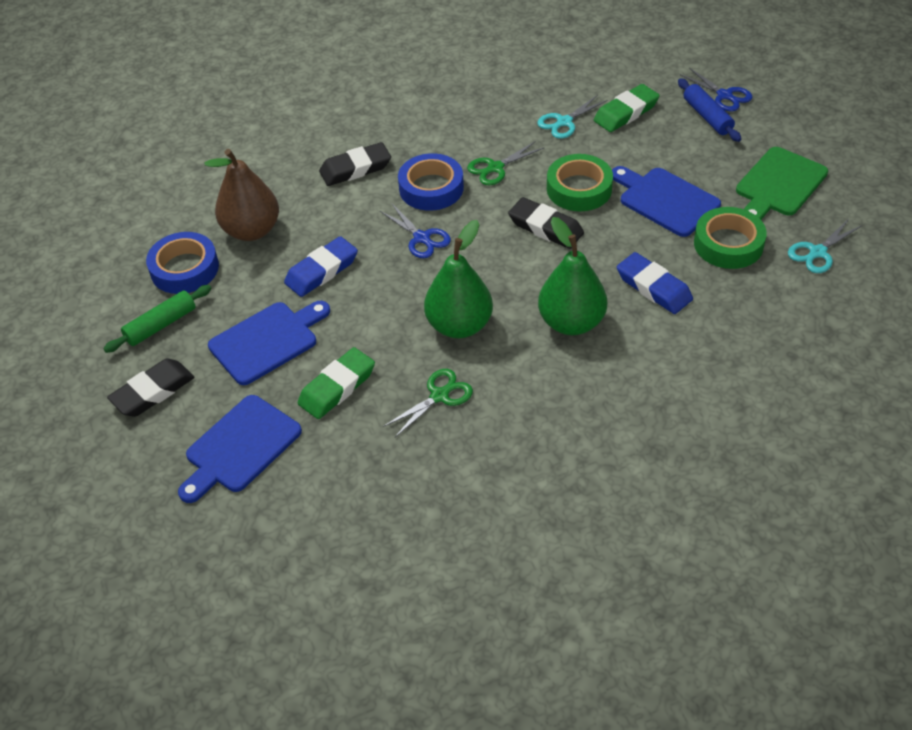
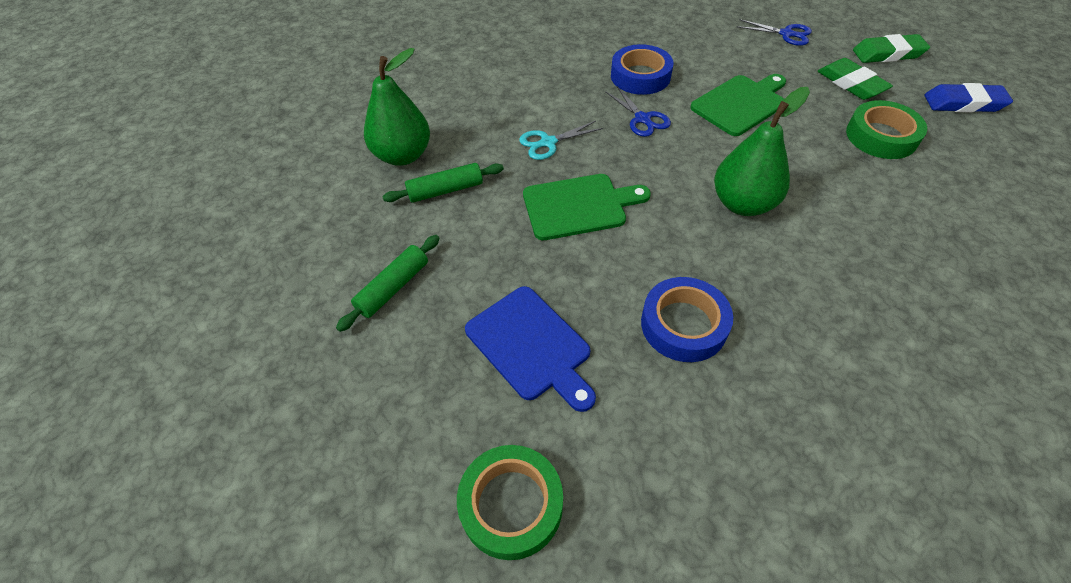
black eraser: 3 -> 0
blue cutting board: 3 -> 1
blue eraser: 2 -> 1
blue rolling pin: 1 -> 0
brown pear: 1 -> 0
green cutting board: 1 -> 2
green rolling pin: 1 -> 2
green scissors: 2 -> 0
turquoise scissors: 2 -> 1

